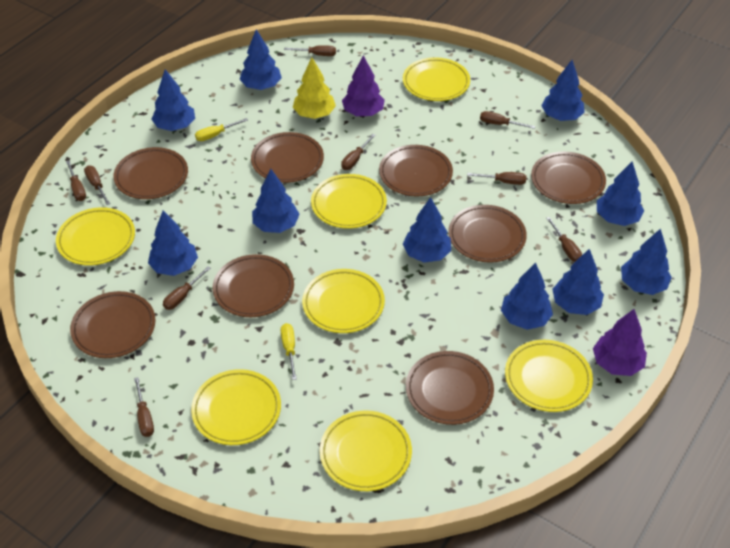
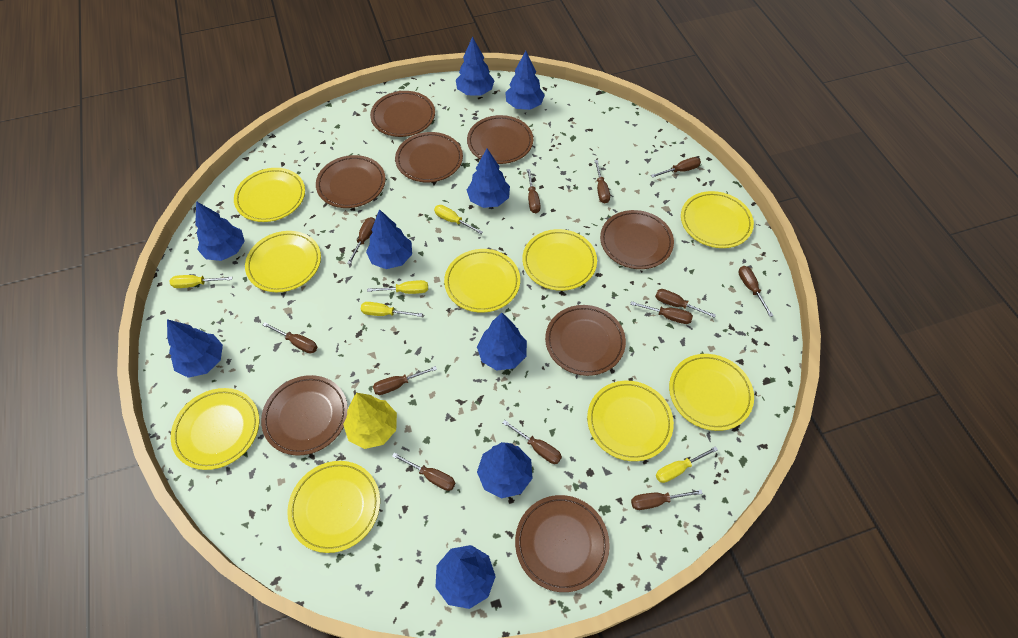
blue tree: 10 -> 9
brown screwdriver: 9 -> 12
purple tree: 2 -> 0
yellow plate: 7 -> 9
yellow screwdriver: 2 -> 5

